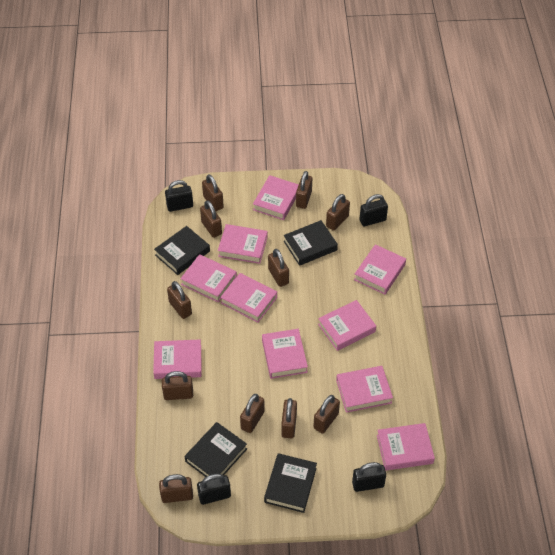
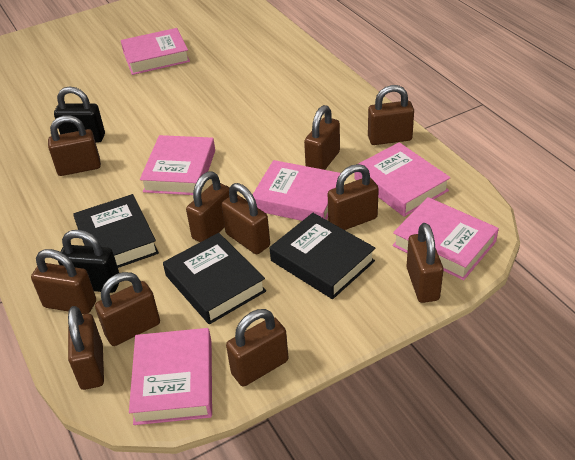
black book: 4 -> 3
black padlock: 4 -> 2
pink book: 10 -> 6

